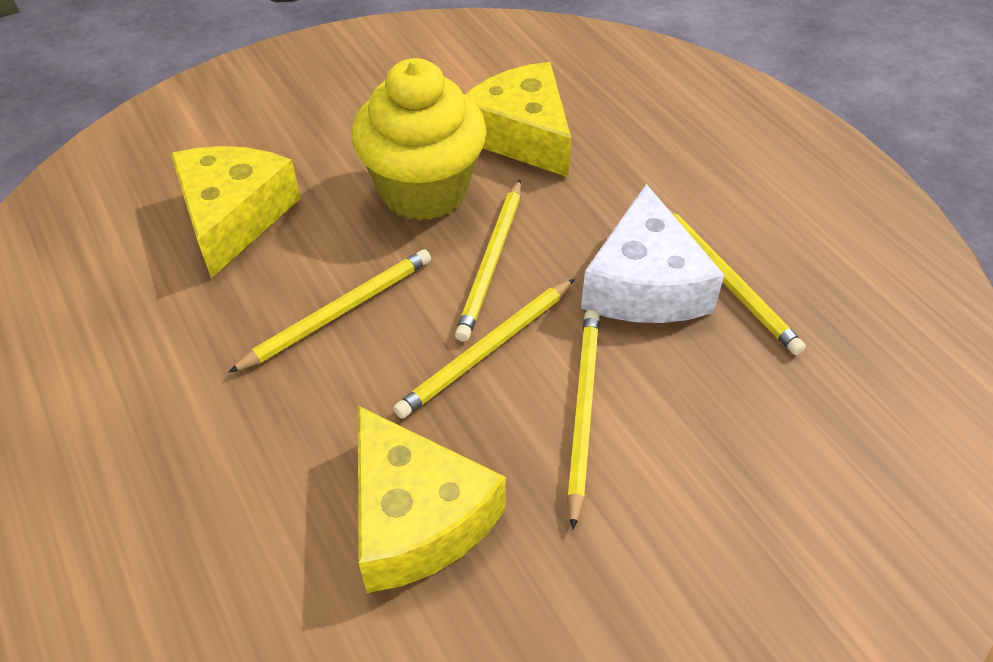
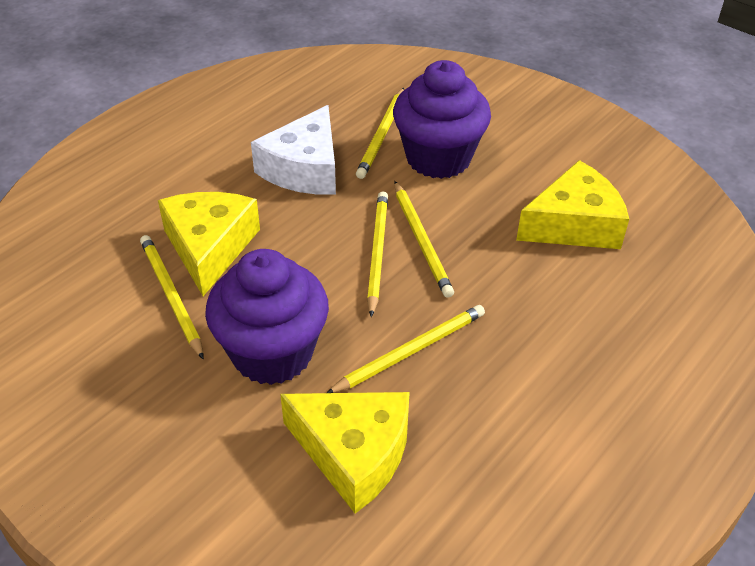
purple cupcake: 0 -> 2
yellow cupcake: 1 -> 0

